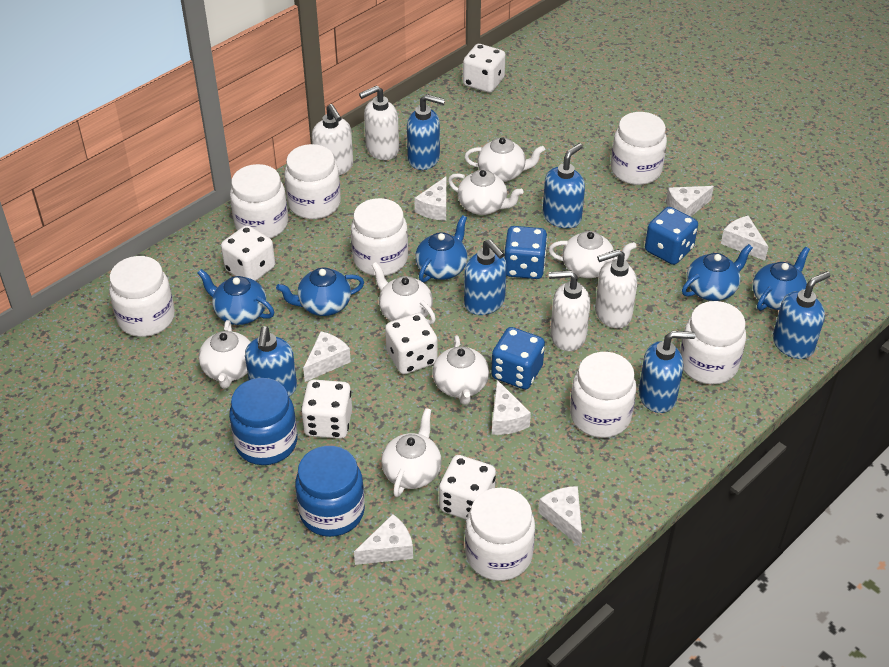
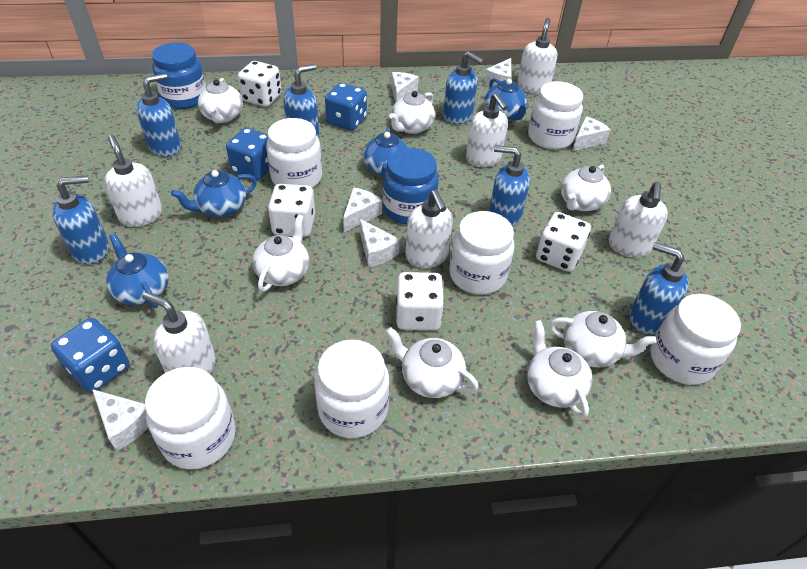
blue teapot: 5 -> 4
white cheese: 7 -> 6
white dice: 5 -> 4
white jar: 8 -> 6
white soap dispenser: 4 -> 6

